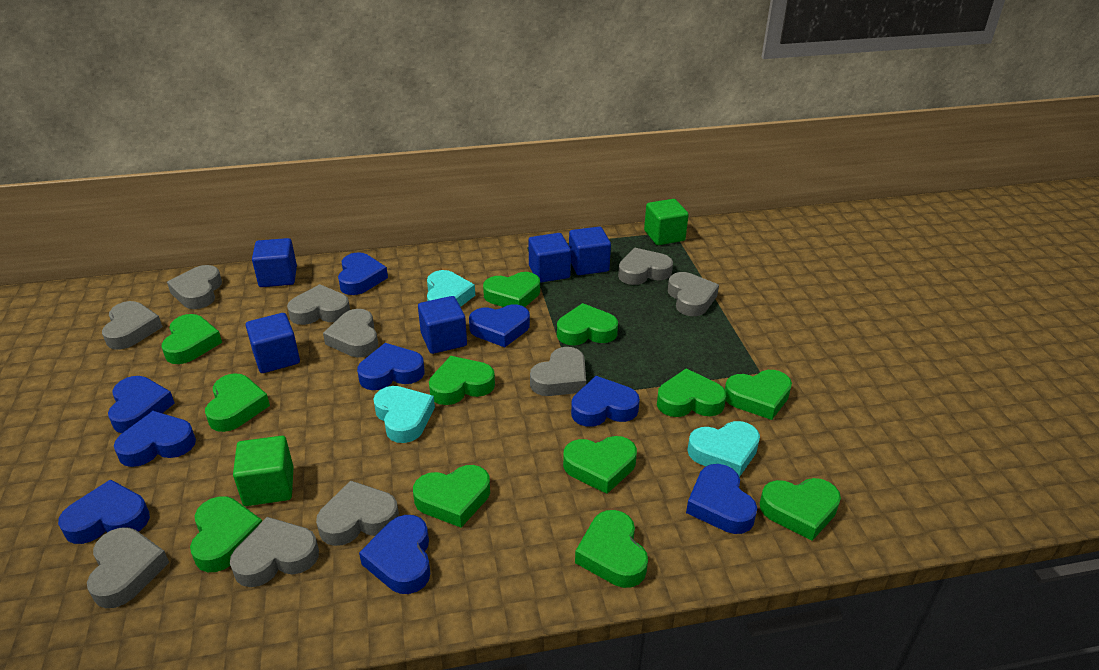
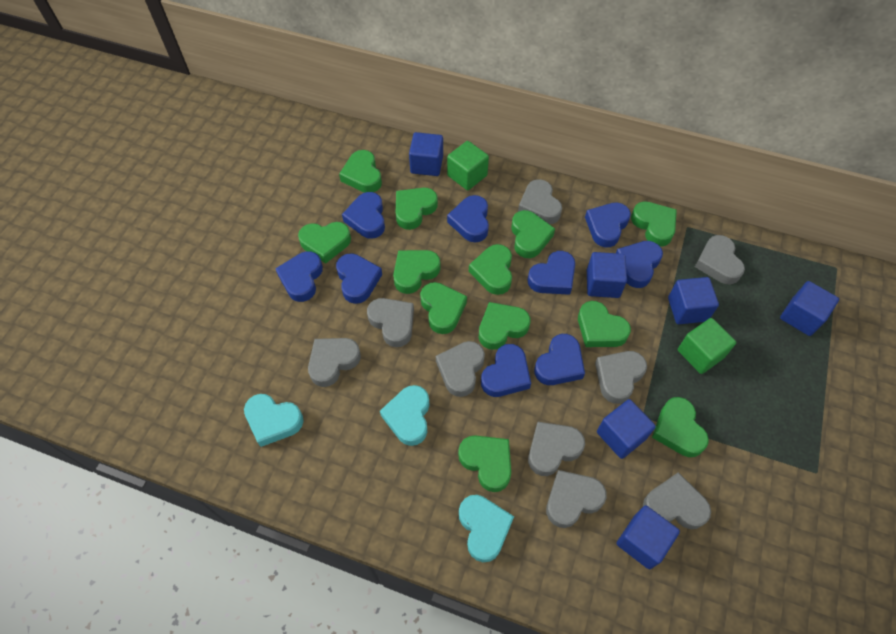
blue cube: 5 -> 6
grey heart: 10 -> 9

